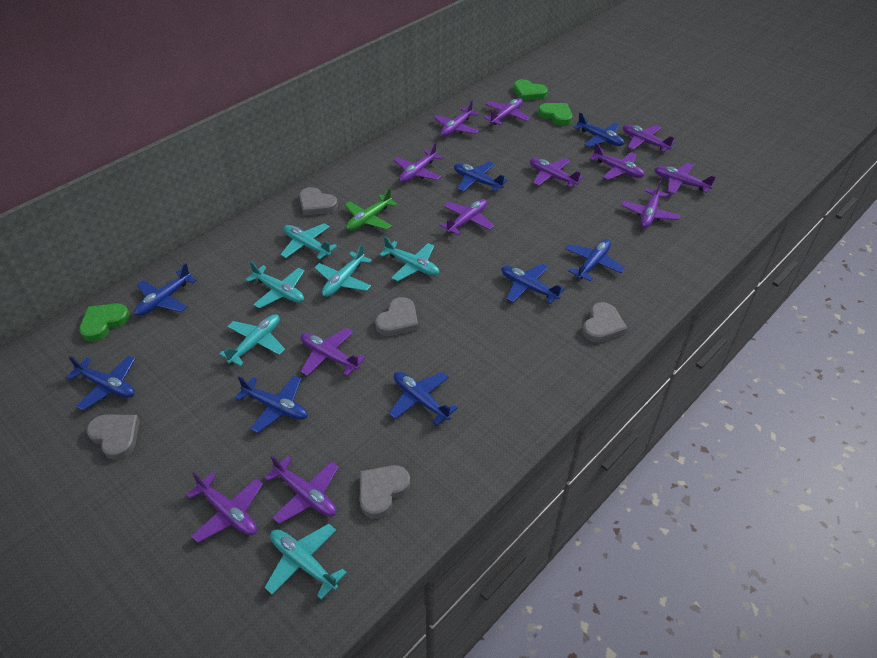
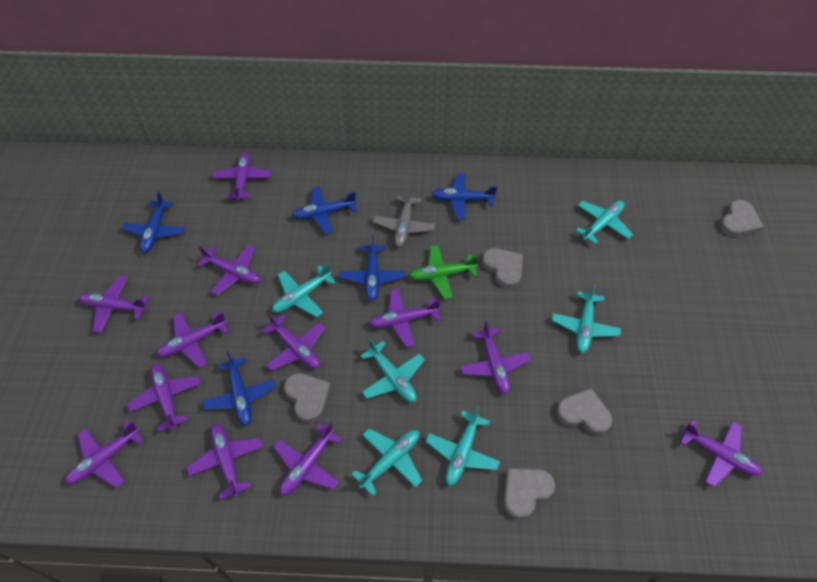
blue plane: 8 -> 5
green heart: 3 -> 0
grey plane: 0 -> 1

